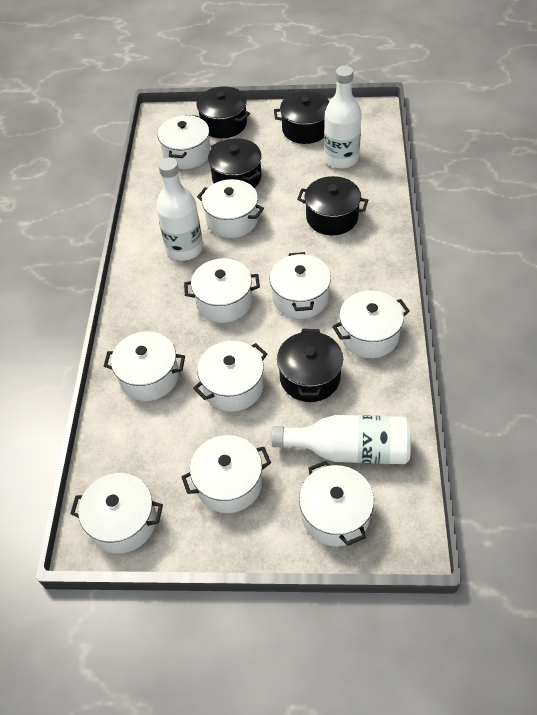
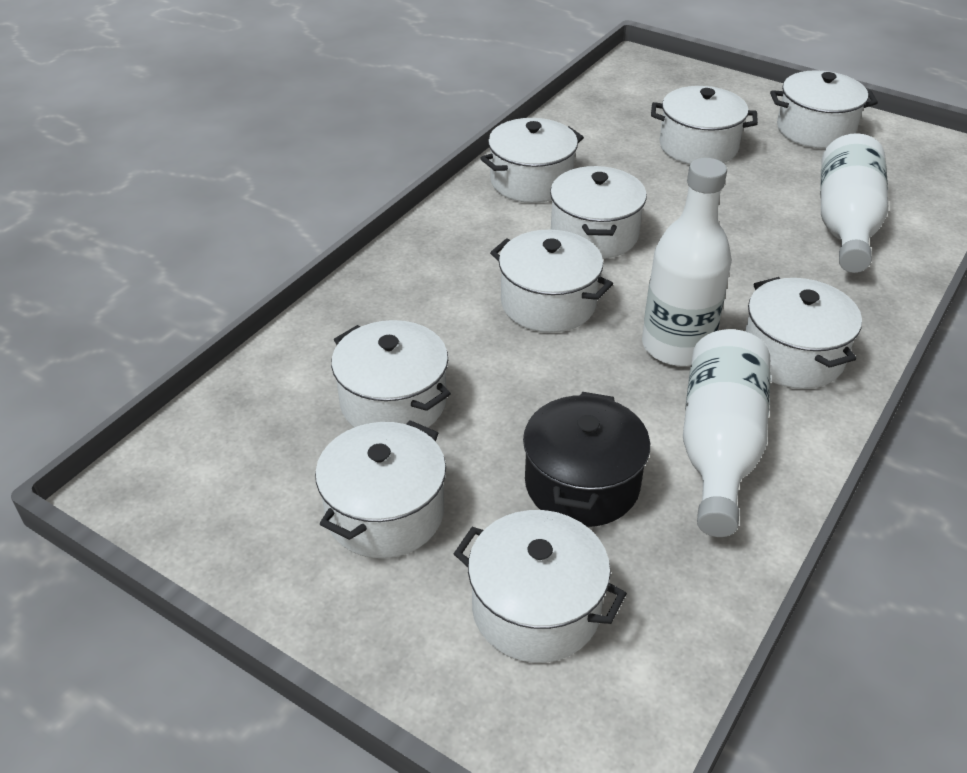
black pot: 5 -> 1
white pot: 10 -> 9

